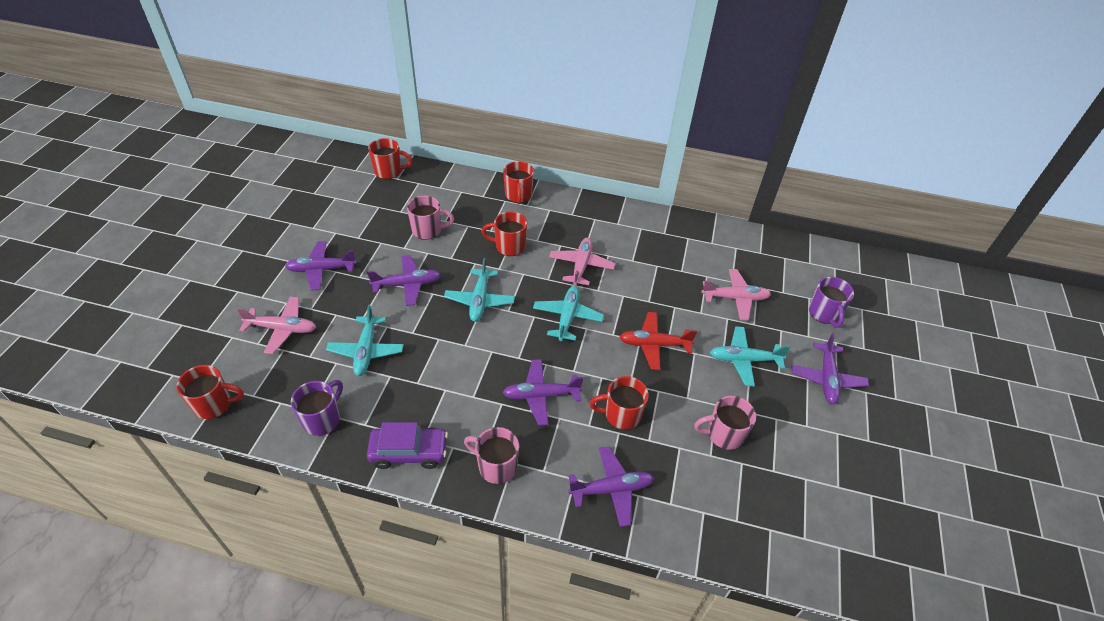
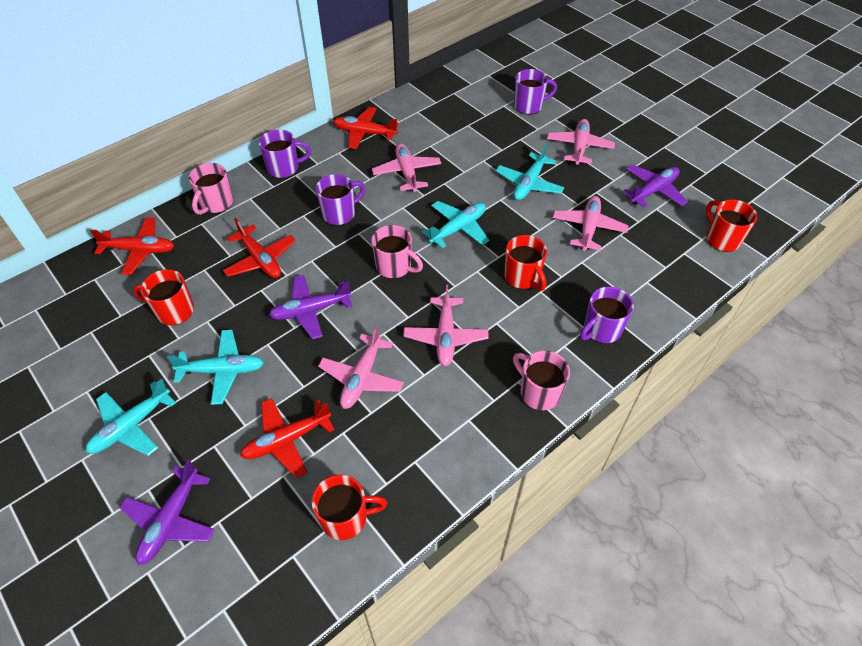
pink plane: 3 -> 5
purple car: 1 -> 0
purple mug: 2 -> 4
purple plane: 5 -> 3
red mug: 5 -> 4
red plane: 1 -> 4

